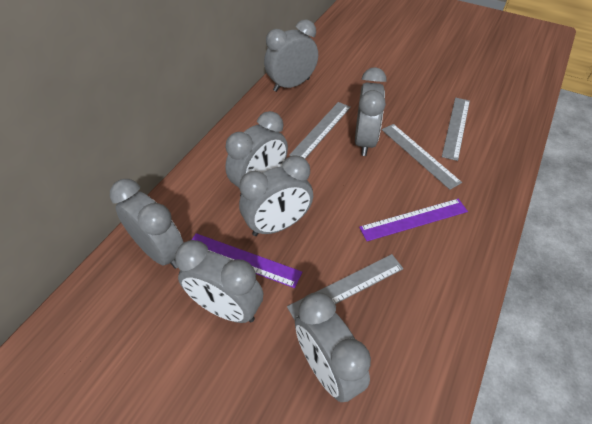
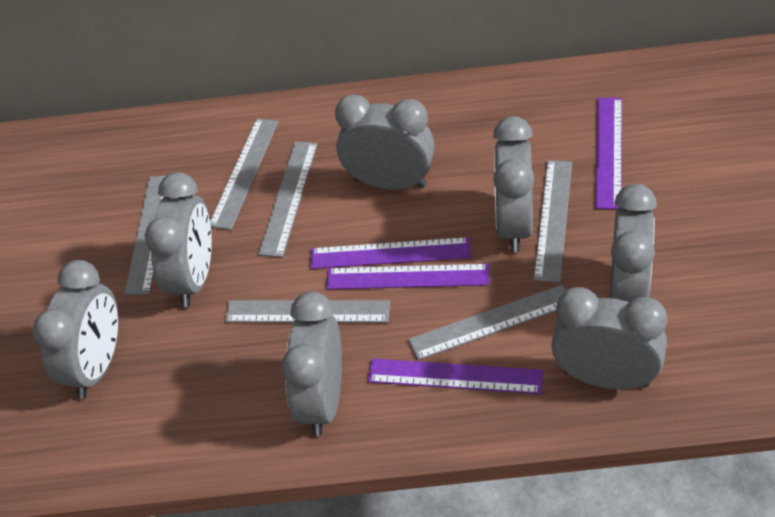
grey ruler: 4 -> 6
purple ruler: 2 -> 4

